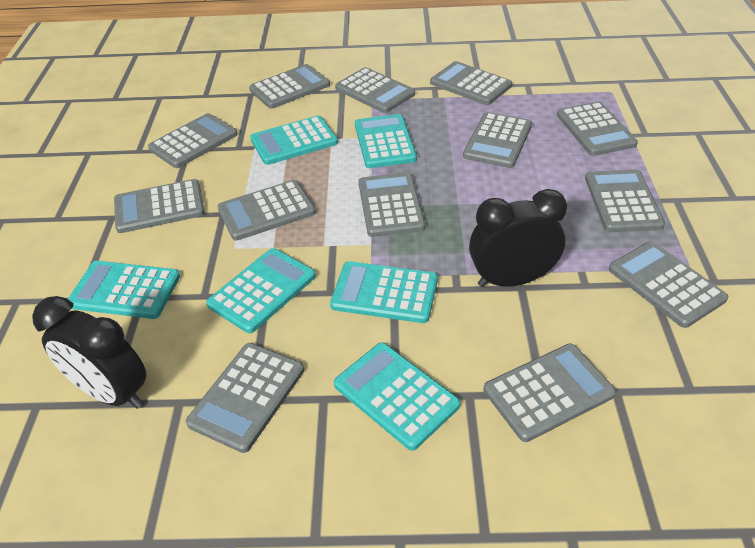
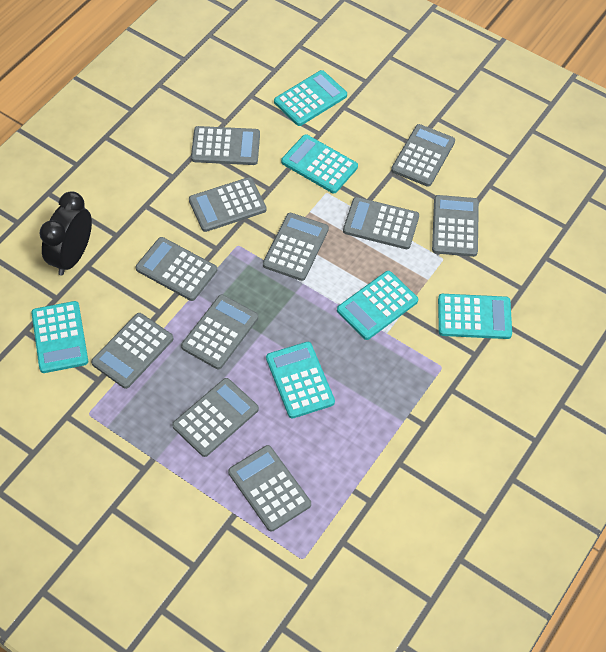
black clock: 2 -> 1
grey calculator: 13 -> 11

